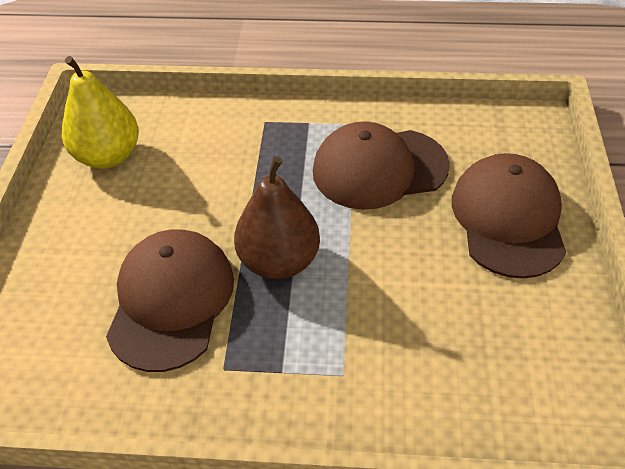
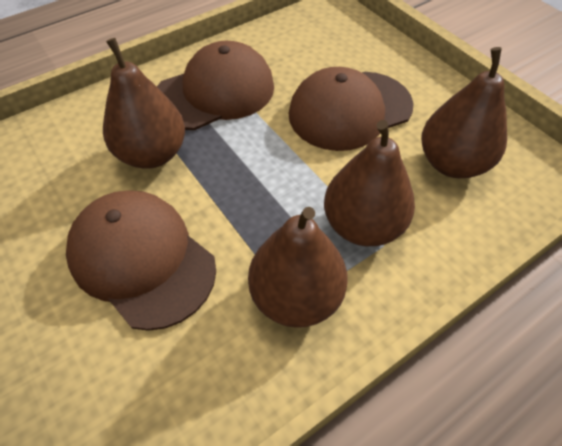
brown pear: 1 -> 4
yellow pear: 1 -> 0

